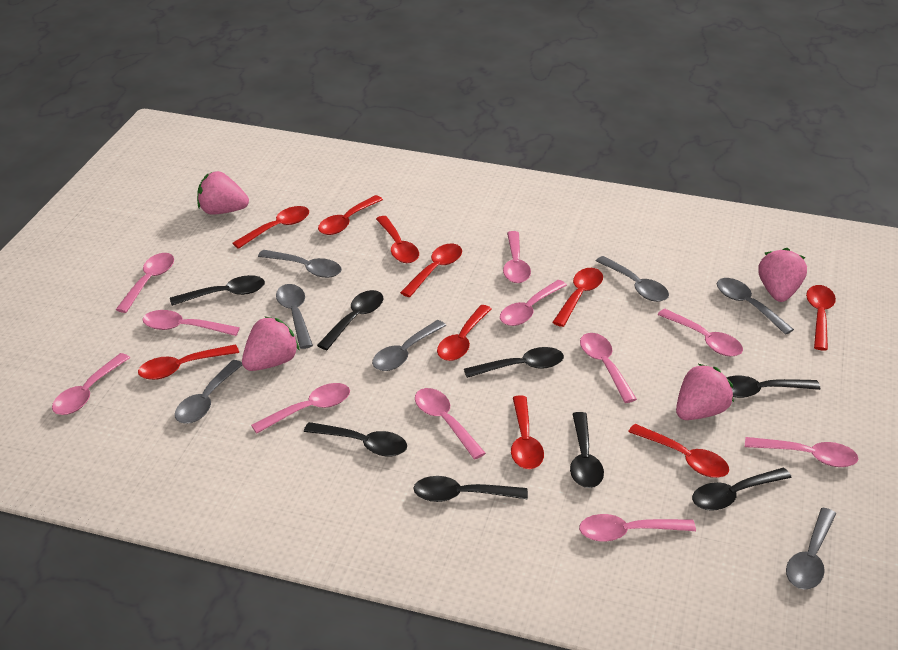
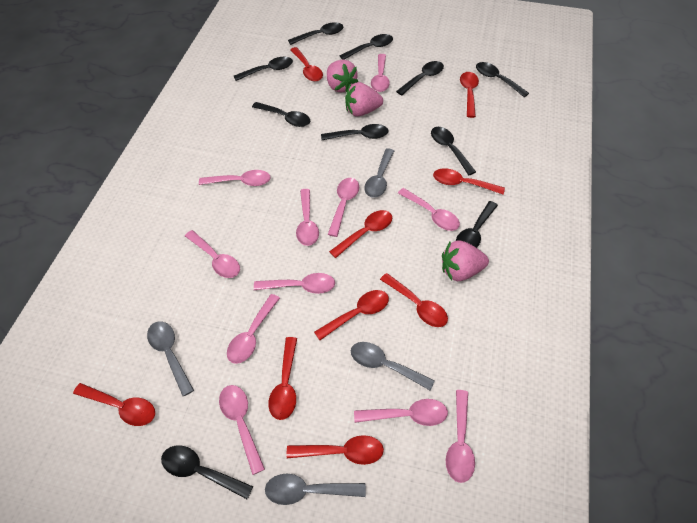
black spoon: 8 -> 10
grey spoon: 7 -> 4
pink strawberry: 4 -> 3
red spoon: 10 -> 9

